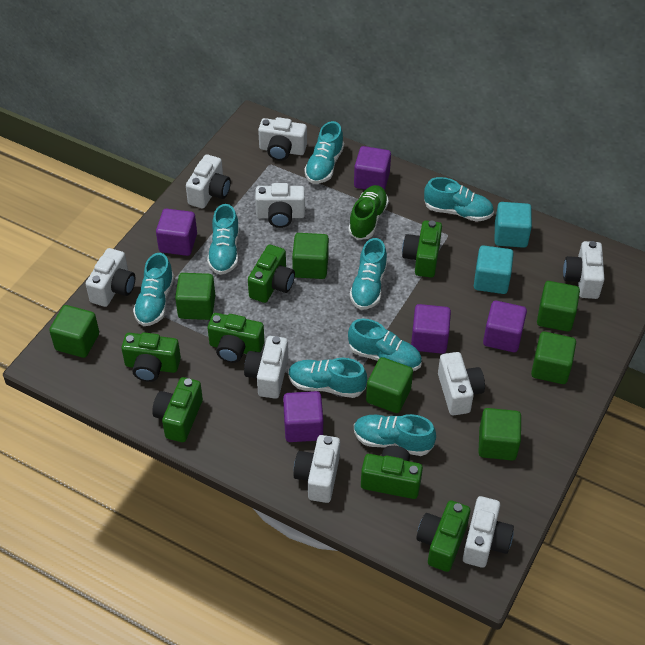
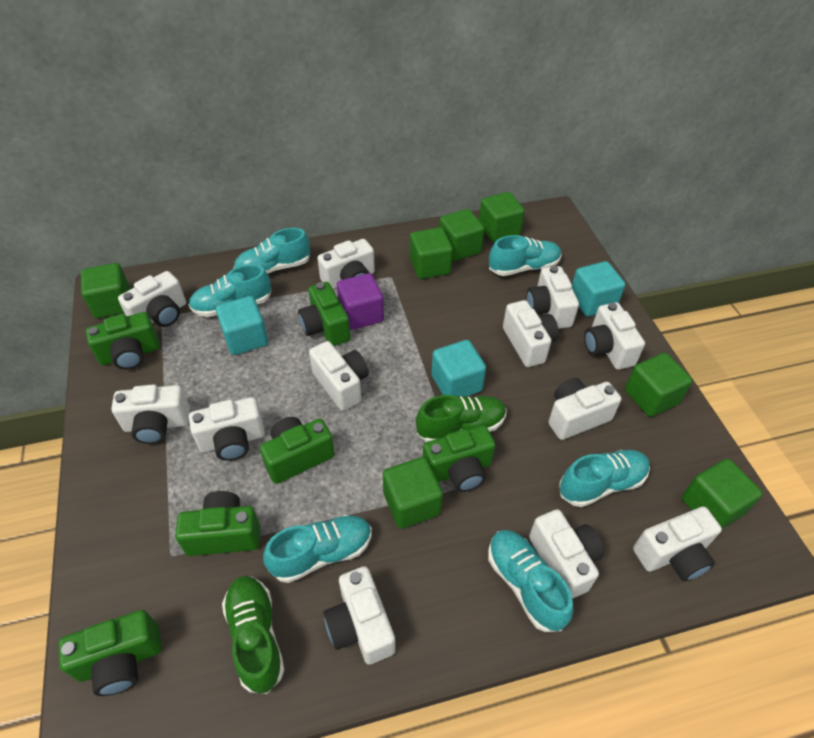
green camera: 7 -> 6
green shoe: 1 -> 2
purple cube: 5 -> 1
turquoise cube: 2 -> 3
turquoise shoe: 8 -> 6
white camera: 9 -> 12

